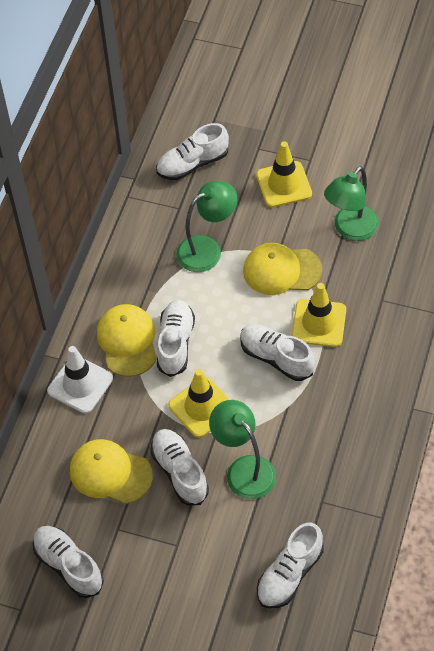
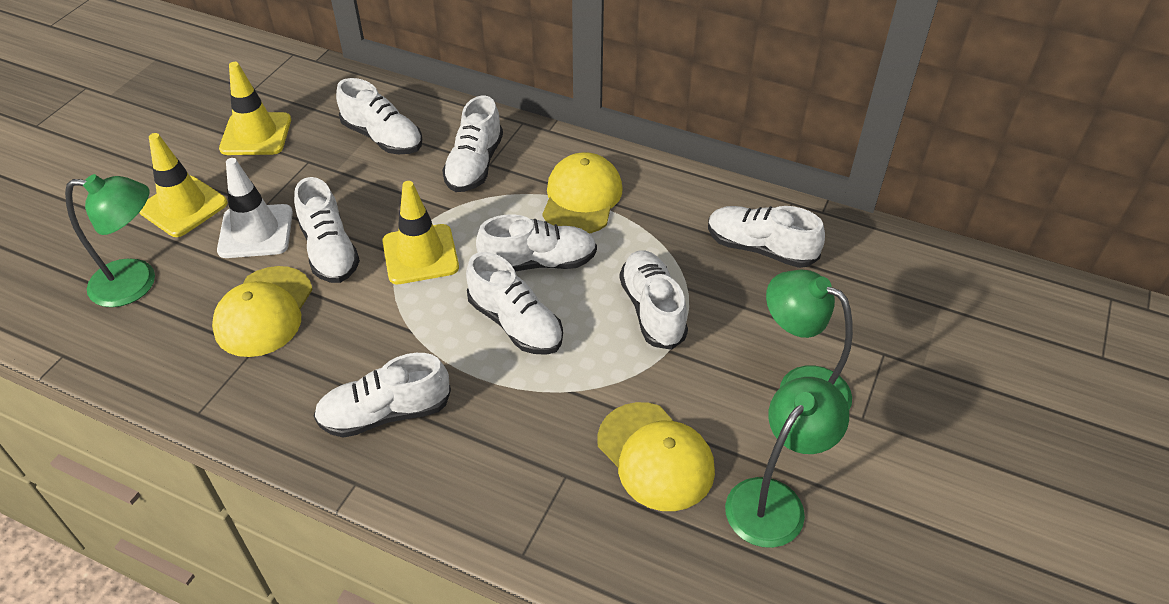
white shoe: 6 -> 8

